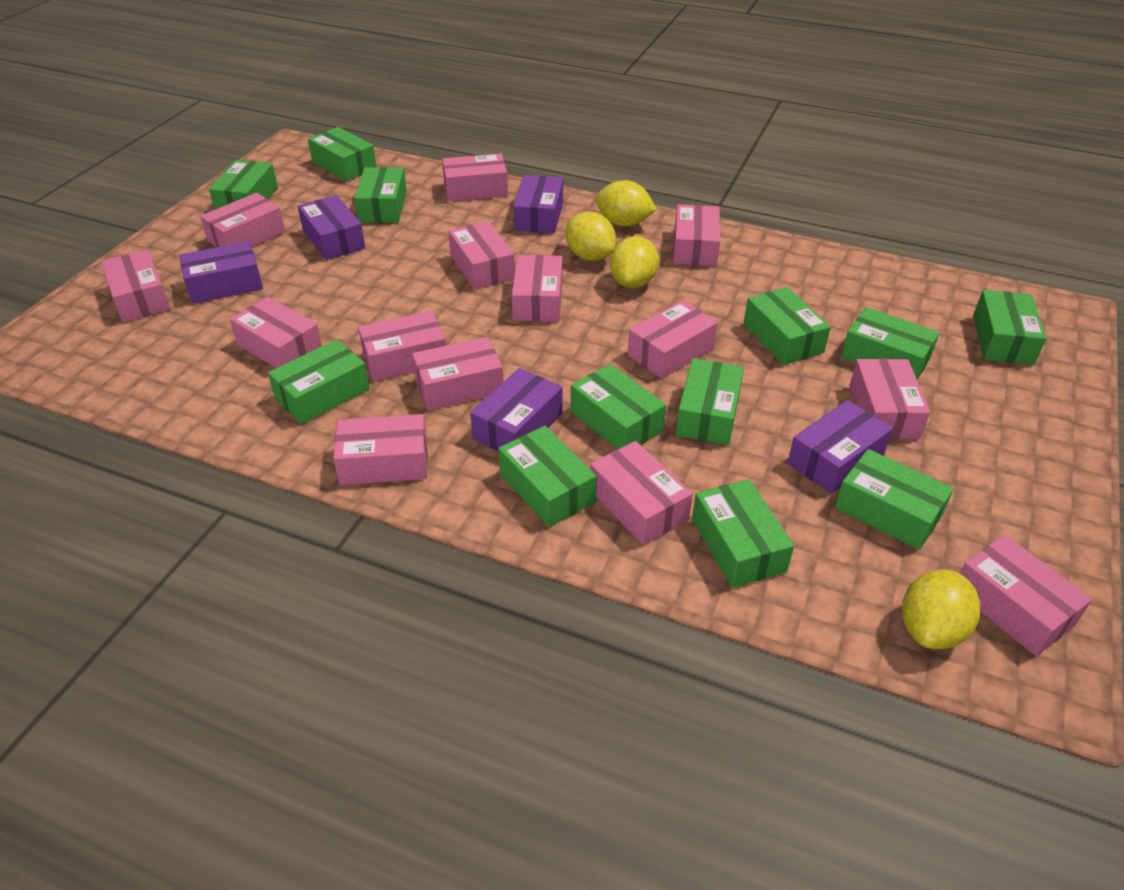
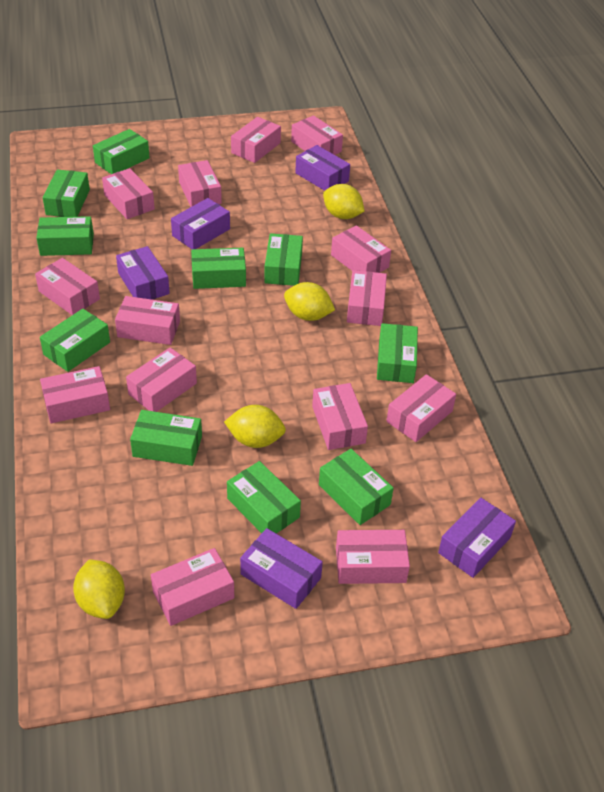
green box: 12 -> 10

